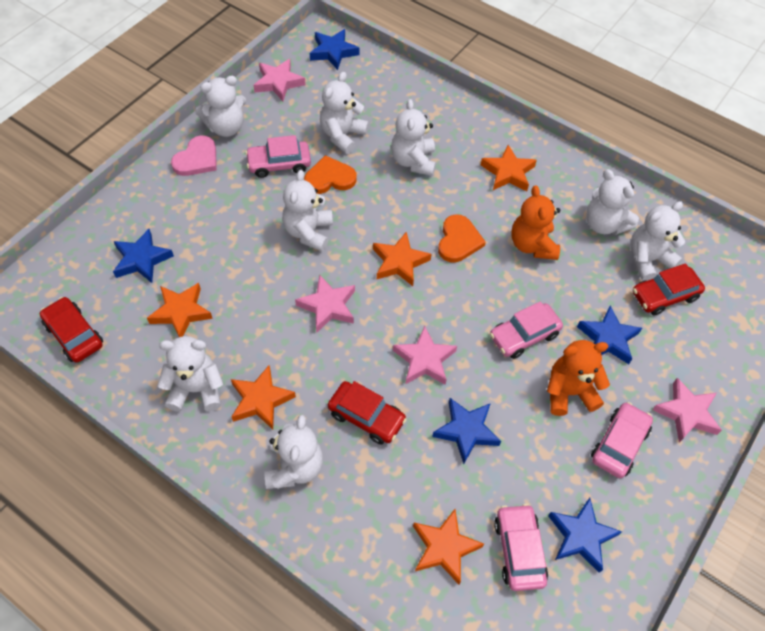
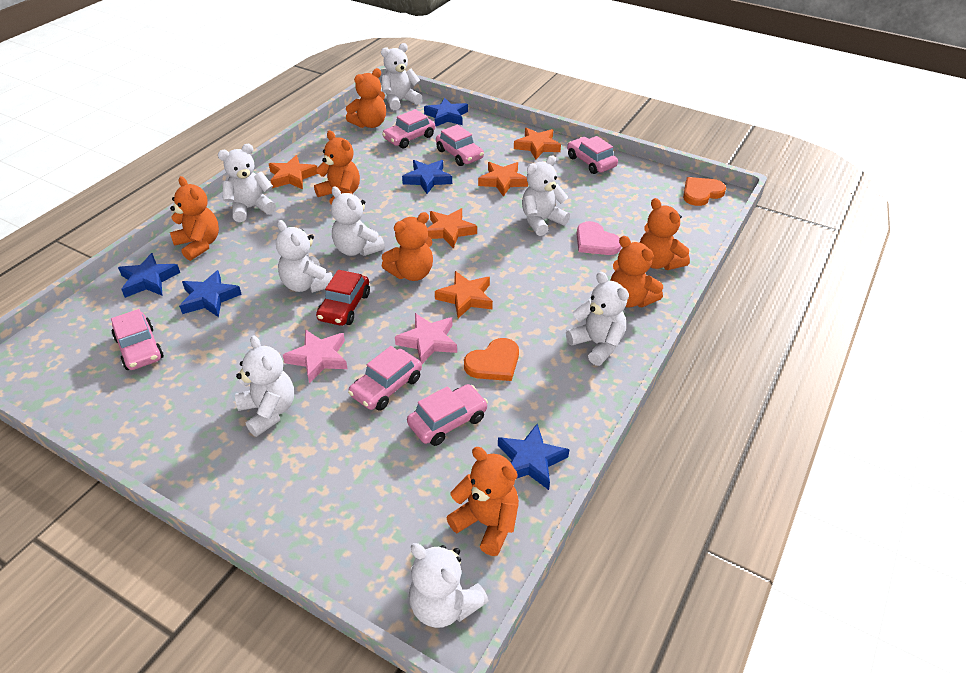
orange teddy bear: 2 -> 7
pink car: 4 -> 6
pink star: 4 -> 2
red car: 3 -> 1

